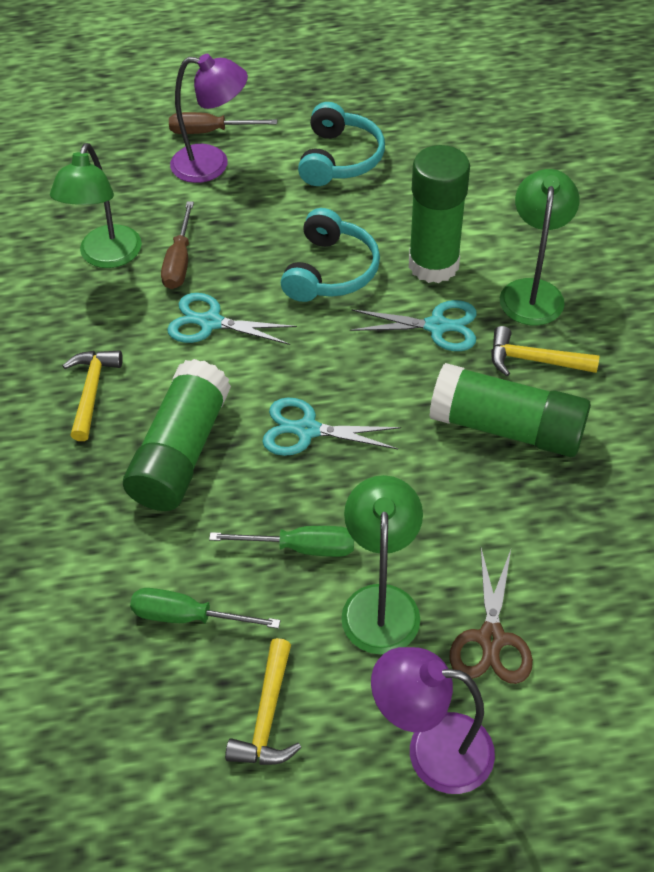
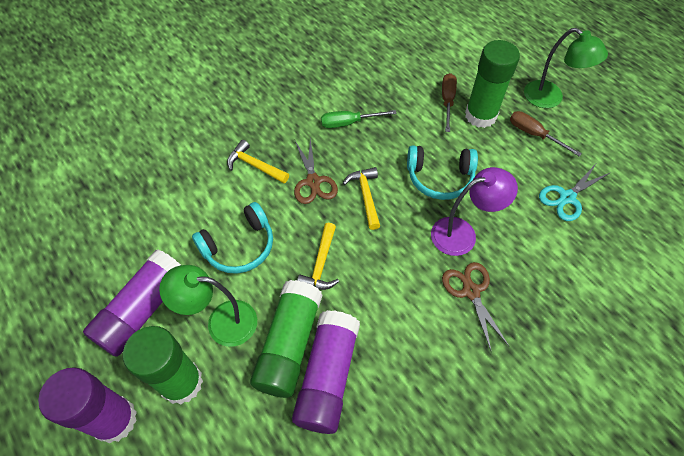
brown scissors: 1 -> 2
green lamp: 3 -> 2
green screwdriver: 2 -> 1
purple glue stick: 0 -> 3
purple lamp: 2 -> 1
turquoise scissors: 3 -> 1

